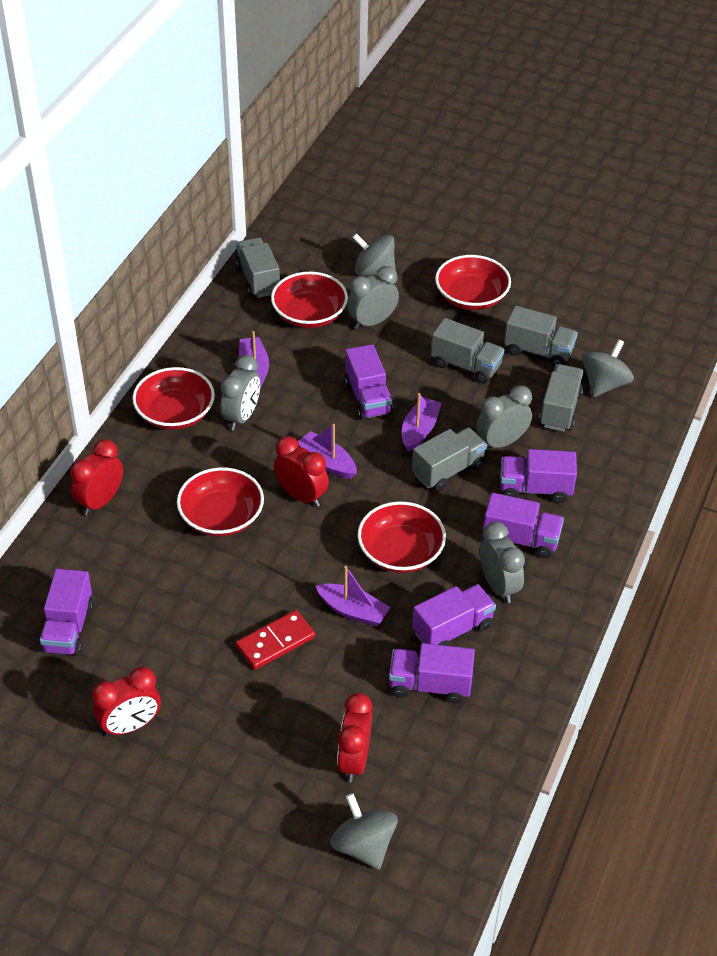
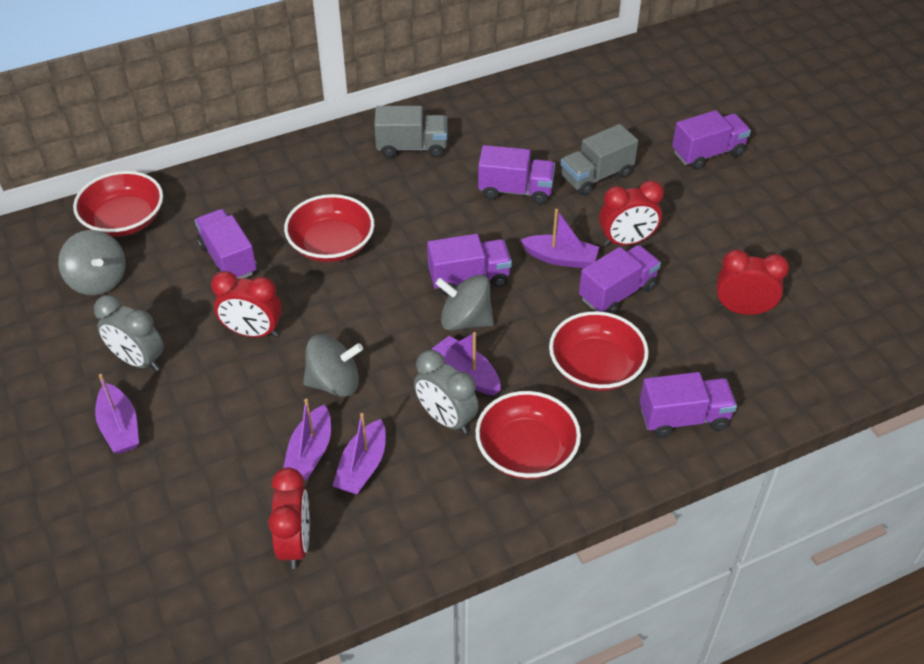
grey clock: 4 -> 2
grey truck: 5 -> 2
purple boat: 4 -> 5
red bowl: 5 -> 4
red domino: 1 -> 0

